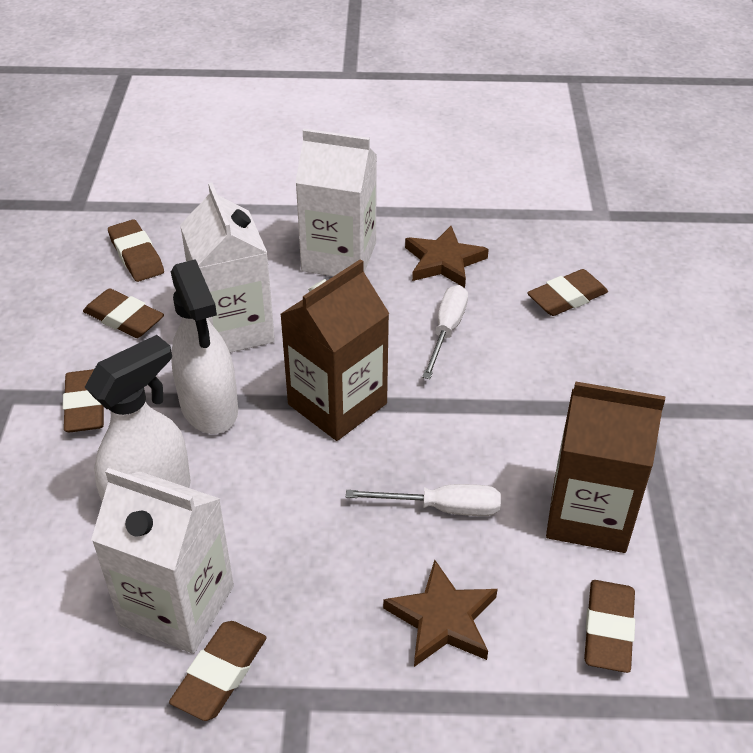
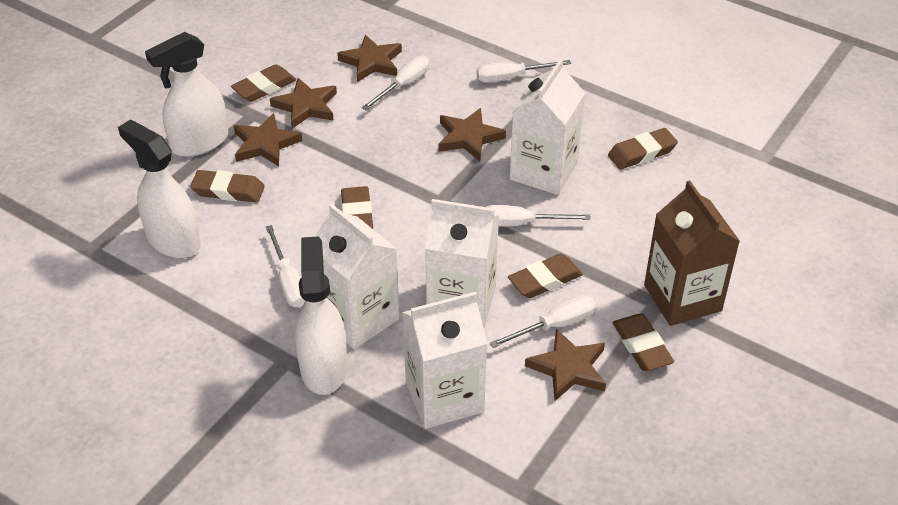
brown carton: 2 -> 1
brown star: 2 -> 5
white carton: 3 -> 4
white screwdriver: 2 -> 5
white spray bottle: 2 -> 3

